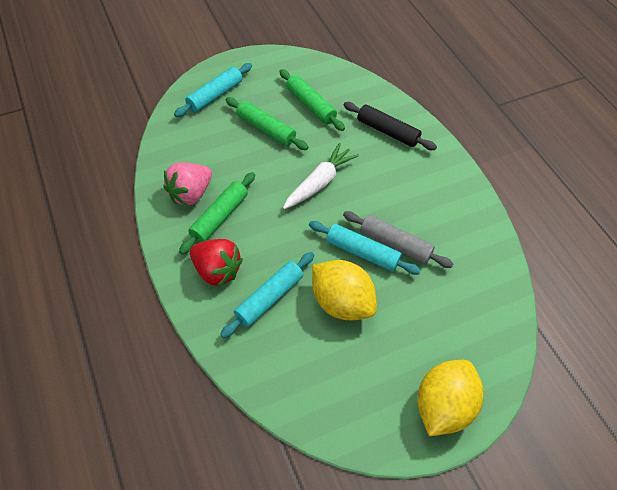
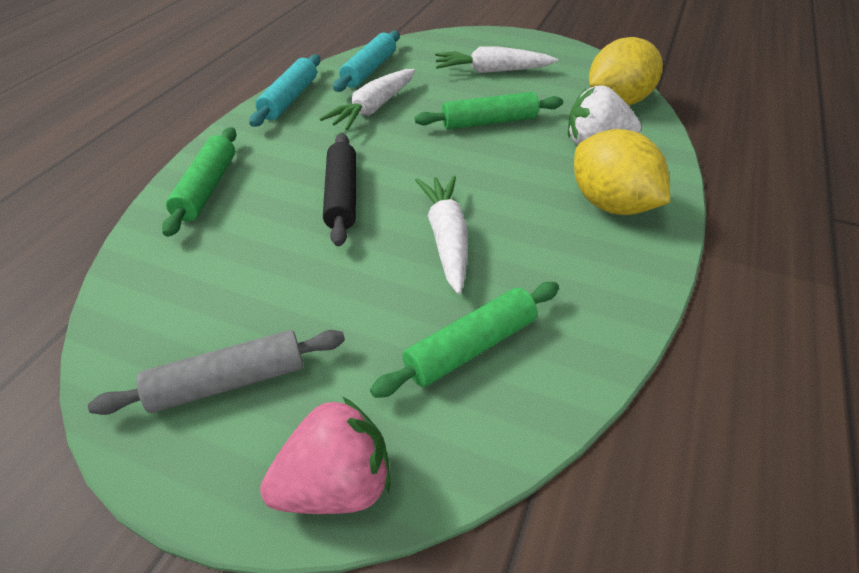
red strawberry: 1 -> 0
turquoise rolling pin: 3 -> 2
white carrot: 1 -> 3
white strawberry: 0 -> 1

